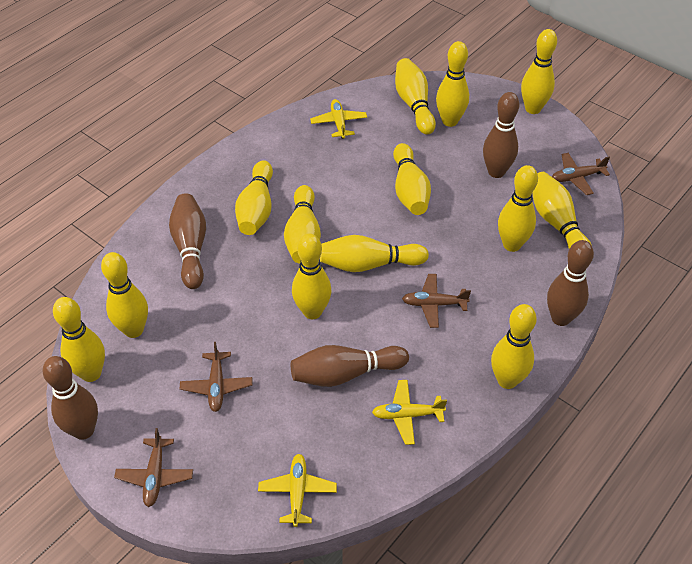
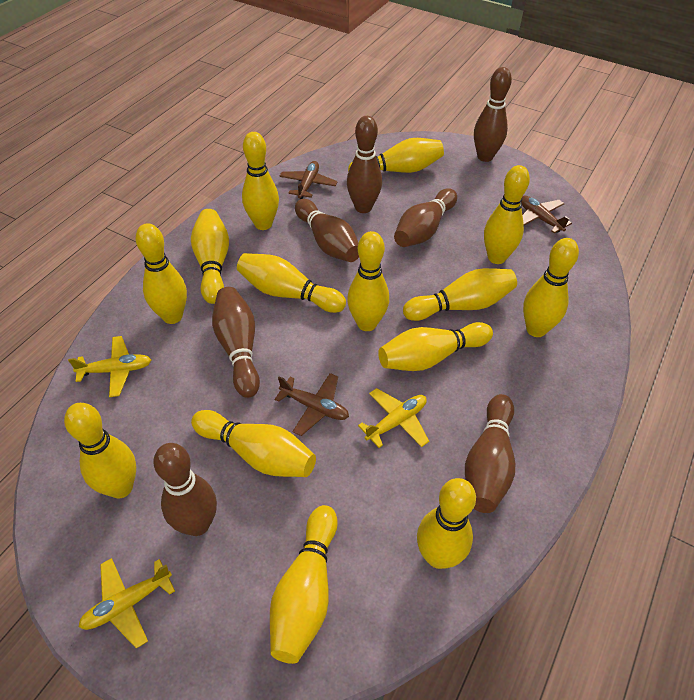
brown bowling pin: 5 -> 7
brown plane: 4 -> 3
yellow bowling pin: 13 -> 14

